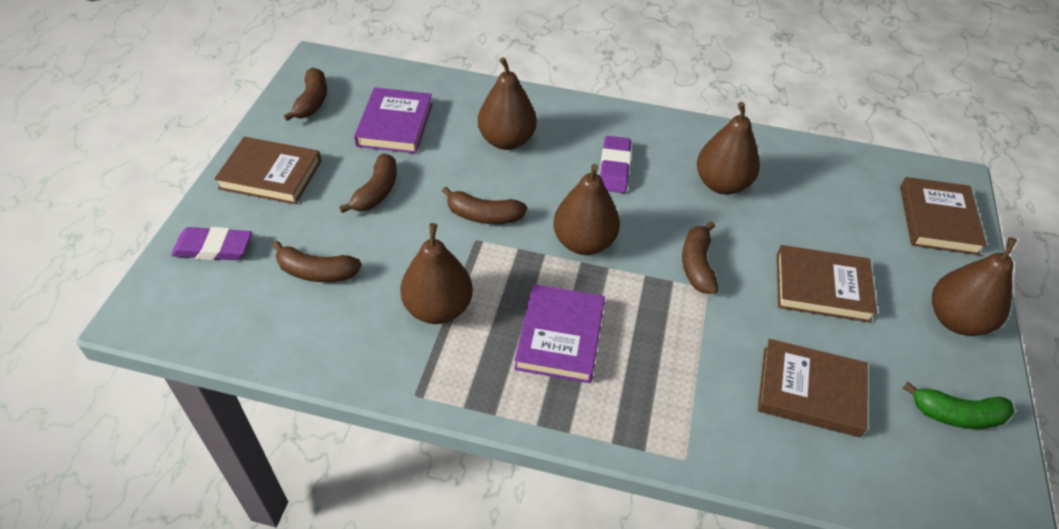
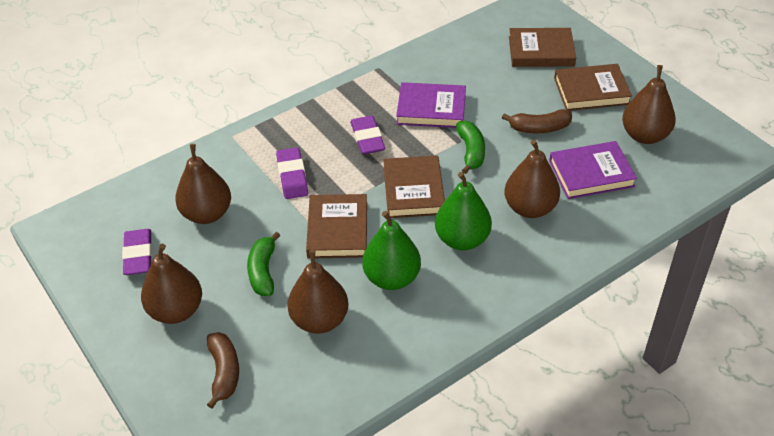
brown banana: 5 -> 2
green banana: 1 -> 2
green pear: 0 -> 2
purple eraser: 2 -> 3

